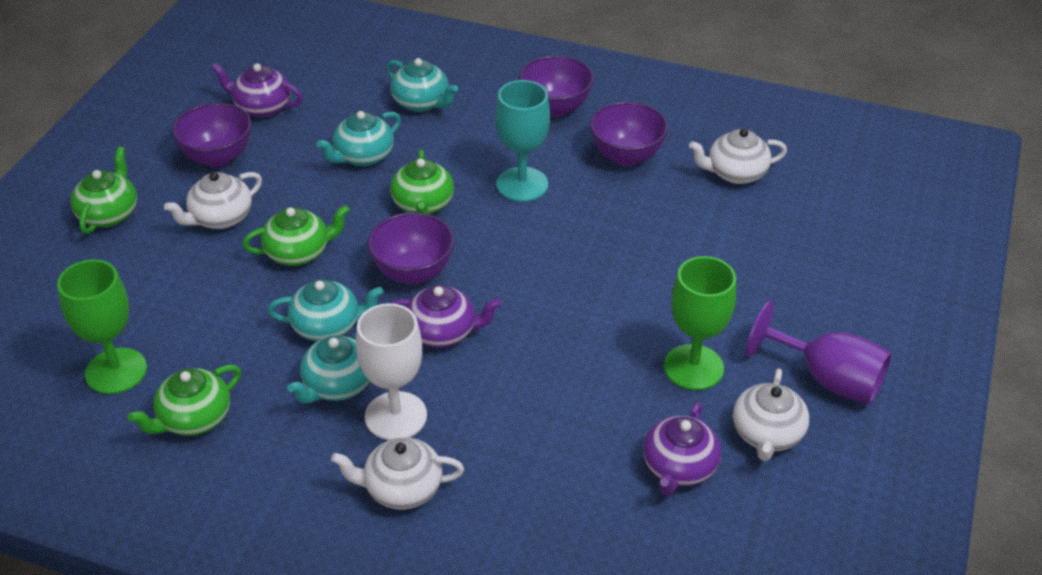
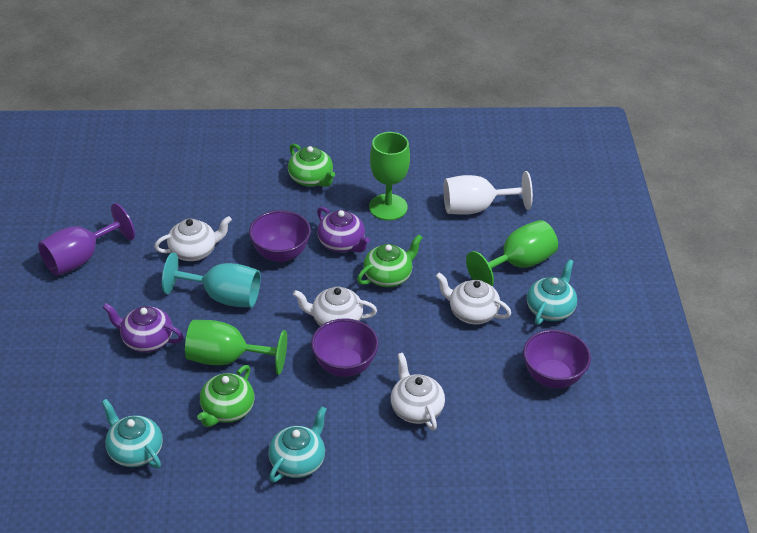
green goblet: 2 -> 3
green teapot: 4 -> 3
purple bowl: 4 -> 3
purple teapot: 3 -> 2
turquoise teapot: 4 -> 3

